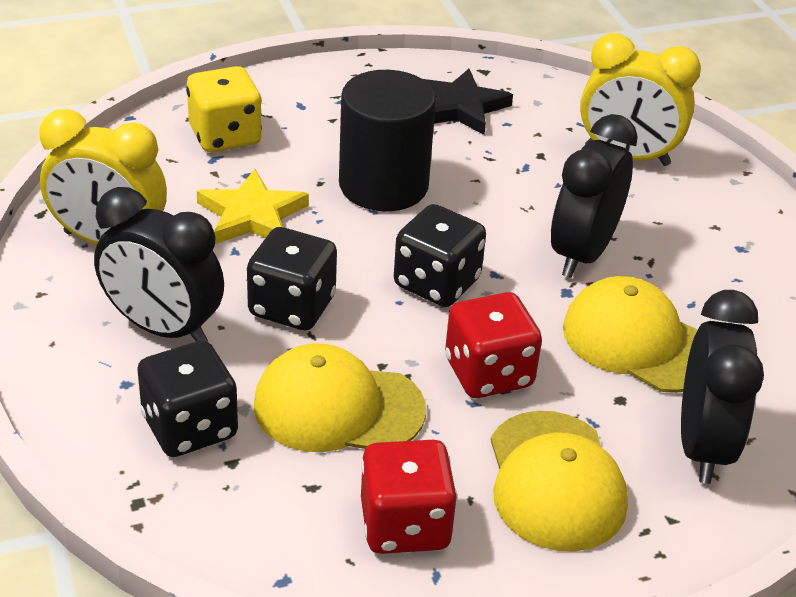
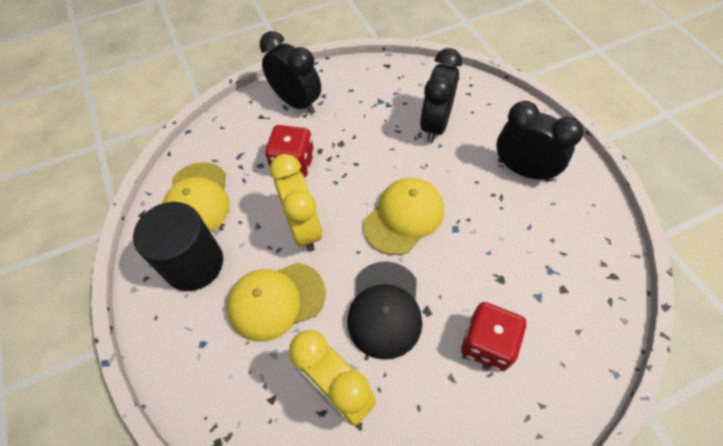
black cap: 0 -> 1
black dice: 3 -> 0
black star: 1 -> 0
yellow dice: 1 -> 0
yellow star: 1 -> 0

